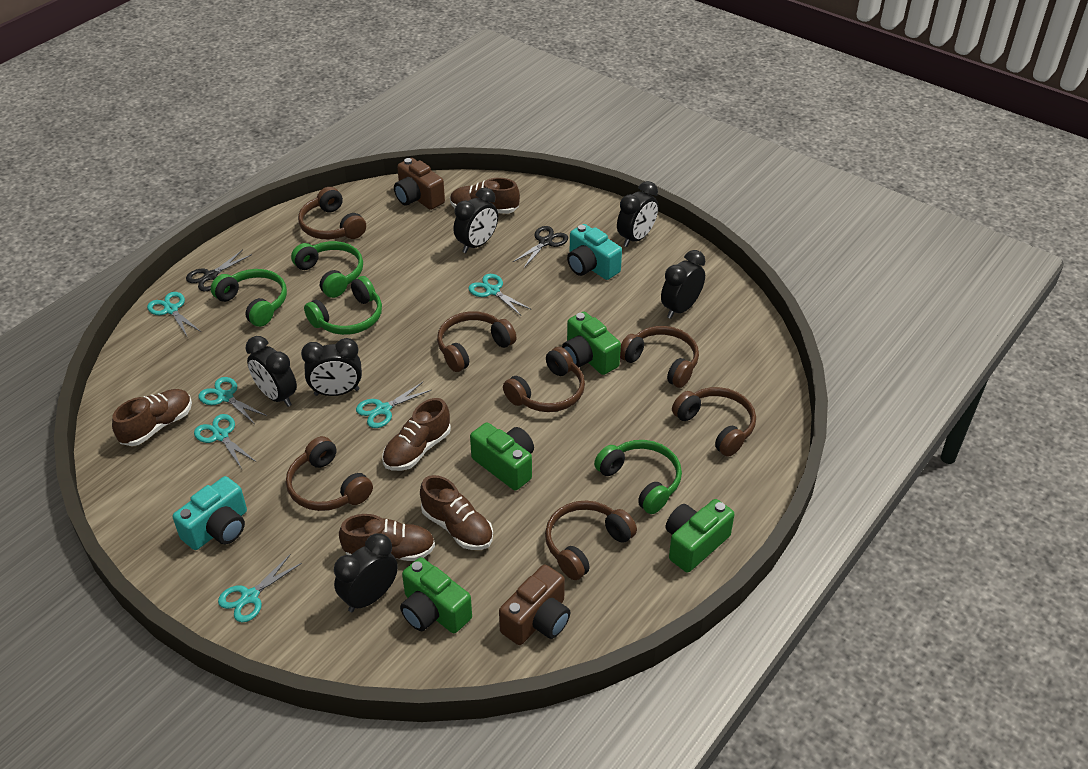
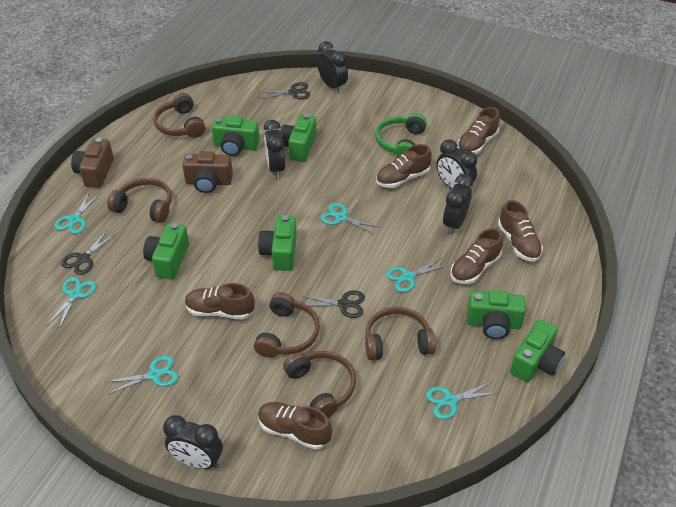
black clock: 6 -> 5
black scissors: 2 -> 3
brown headphones: 7 -> 5
brown shoe: 5 -> 6
green camera: 4 -> 6
green headphones: 4 -> 1
turquoise camera: 2 -> 0

